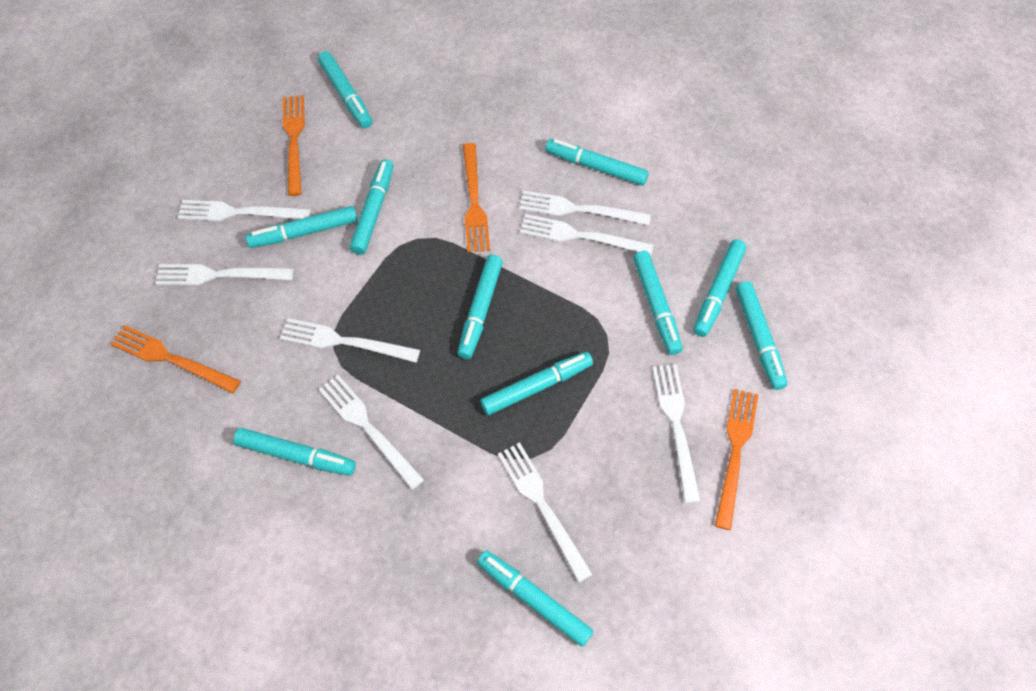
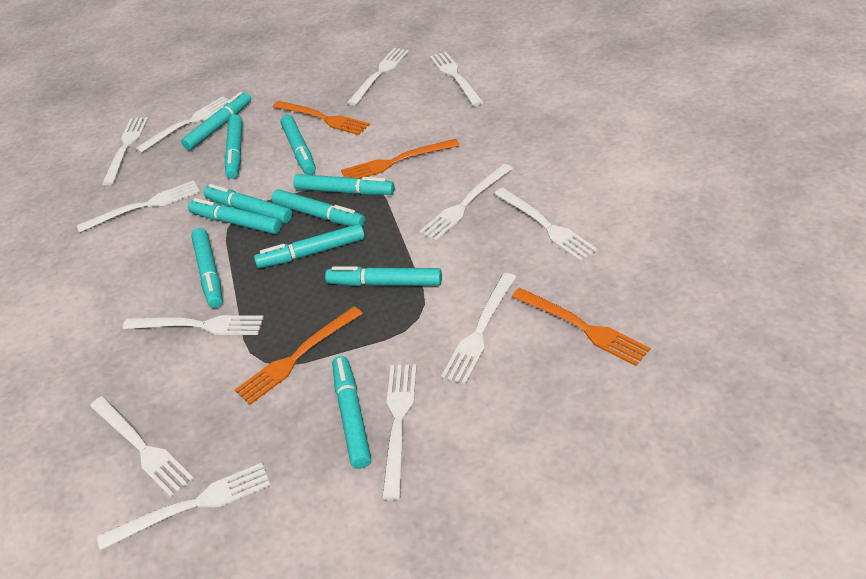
white fork: 8 -> 12

